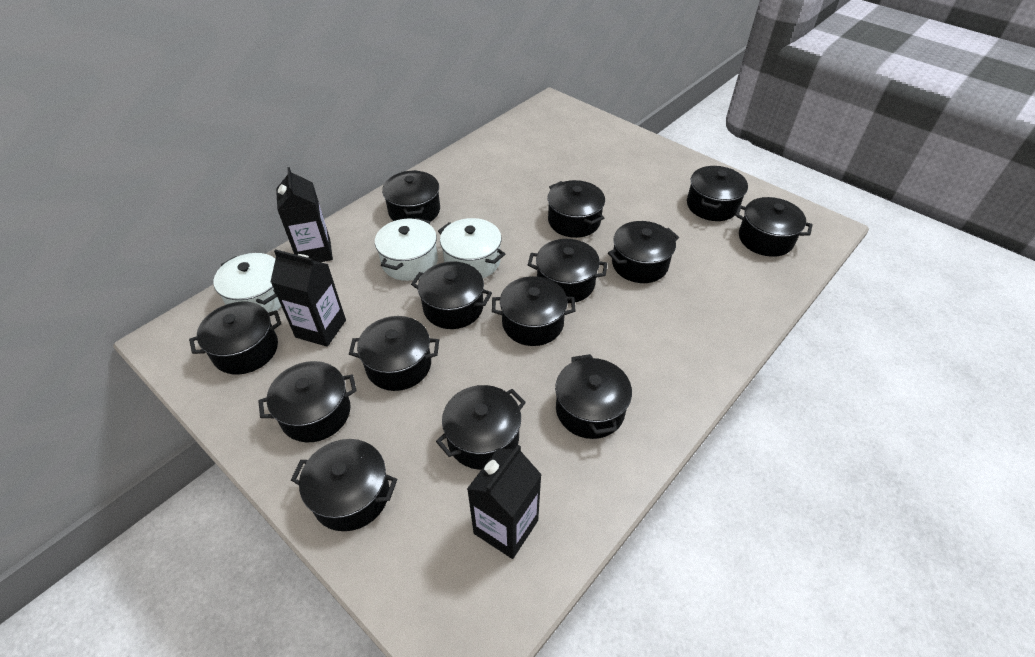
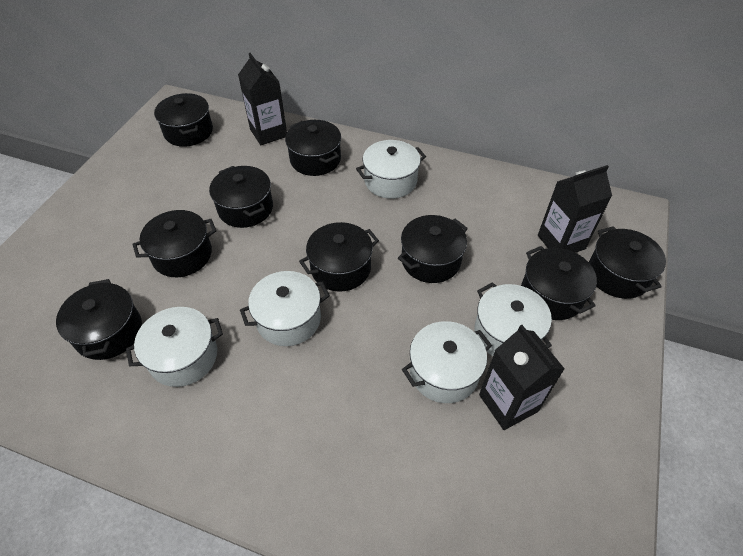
black pot: 14 -> 9
white pot: 3 -> 5

